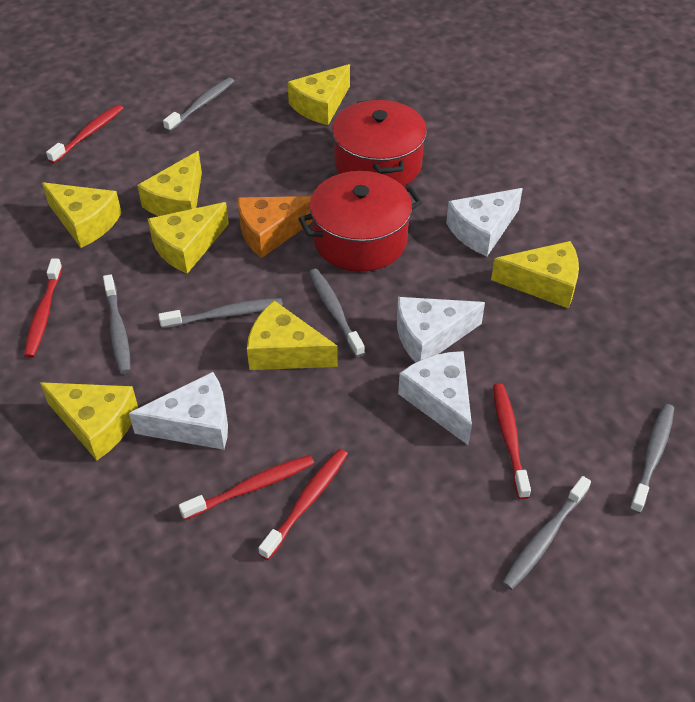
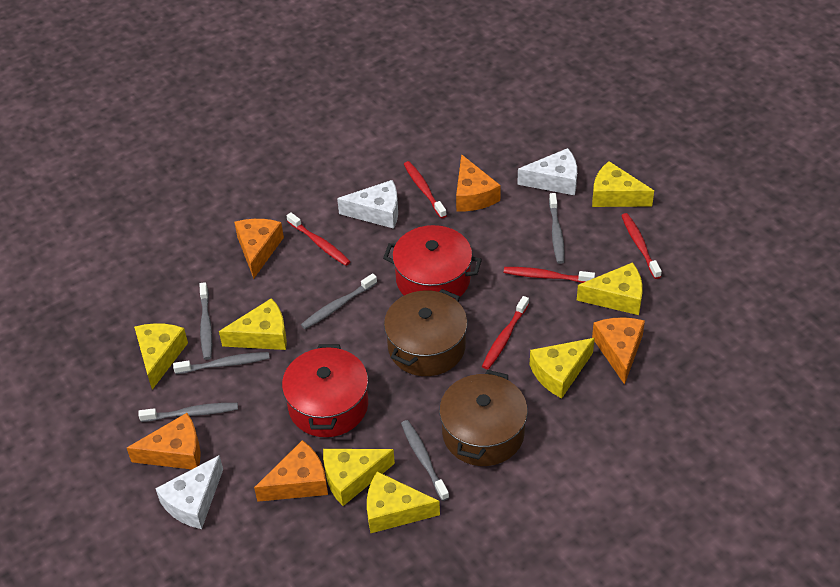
brown pot: 0 -> 2
orange cheese: 1 -> 5
white cheese: 4 -> 3

